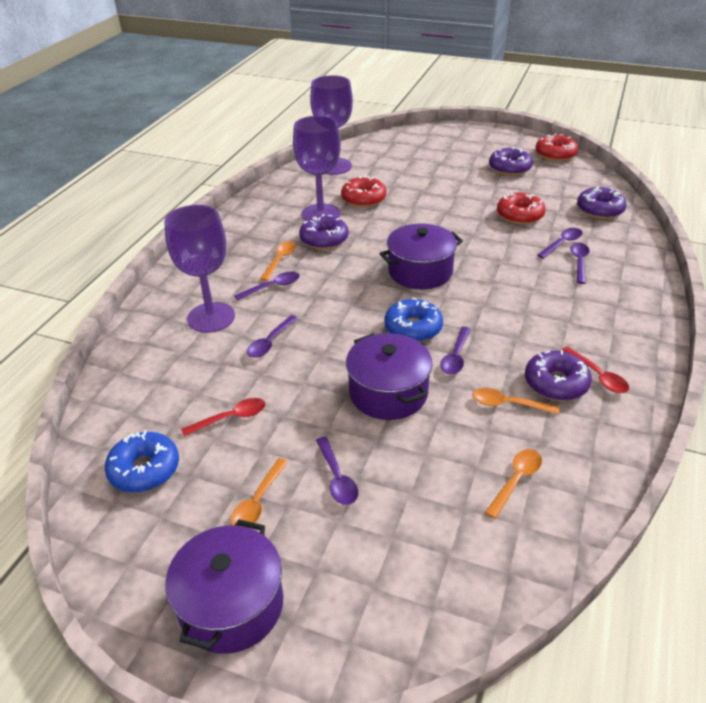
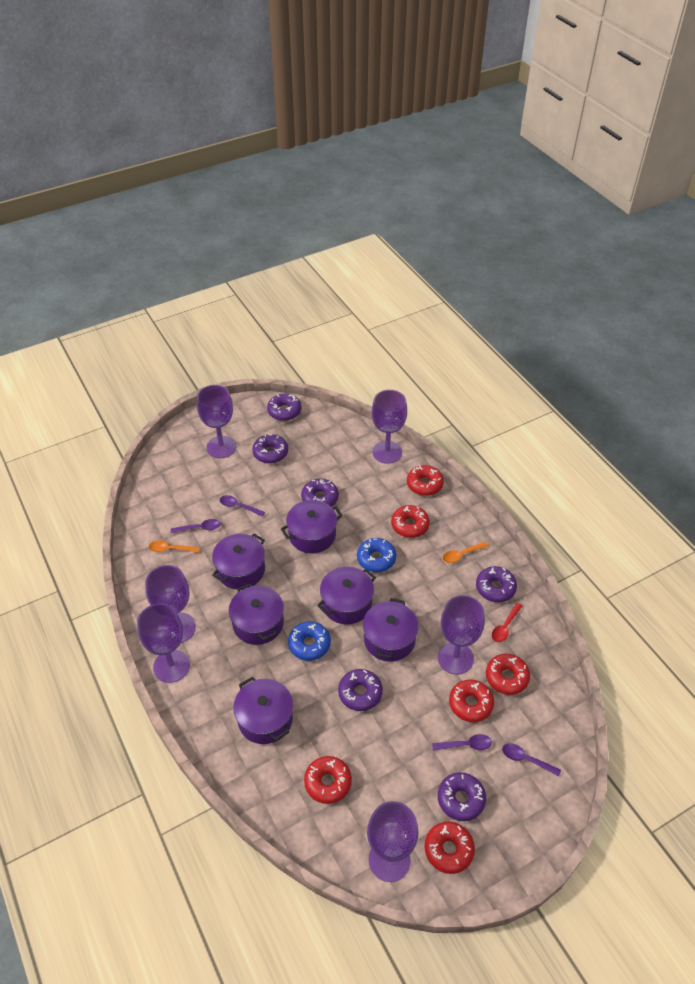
orange spoon: 4 -> 2
purple donut: 4 -> 6
purple goblet: 3 -> 6
purple pot: 3 -> 6
purple spoon: 6 -> 4
red donut: 3 -> 6
red spoon: 2 -> 1

